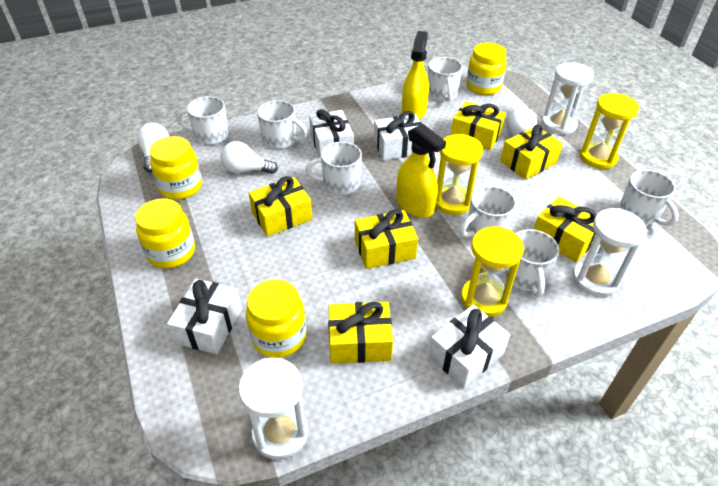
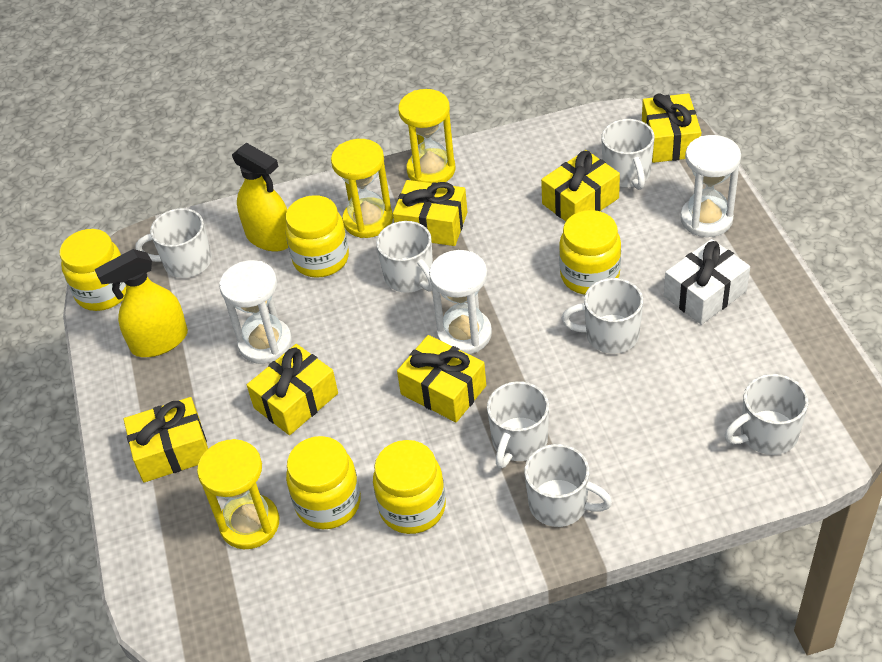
white gift: 4 -> 1
white light bulb: 3 -> 0
yellow jar: 4 -> 5

